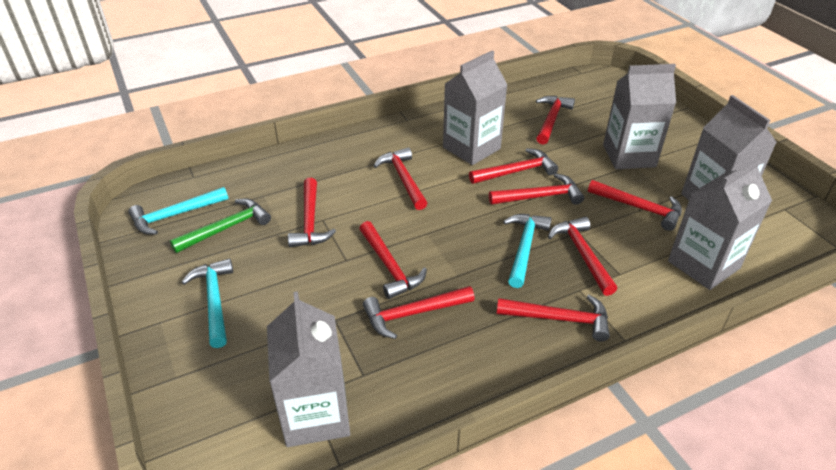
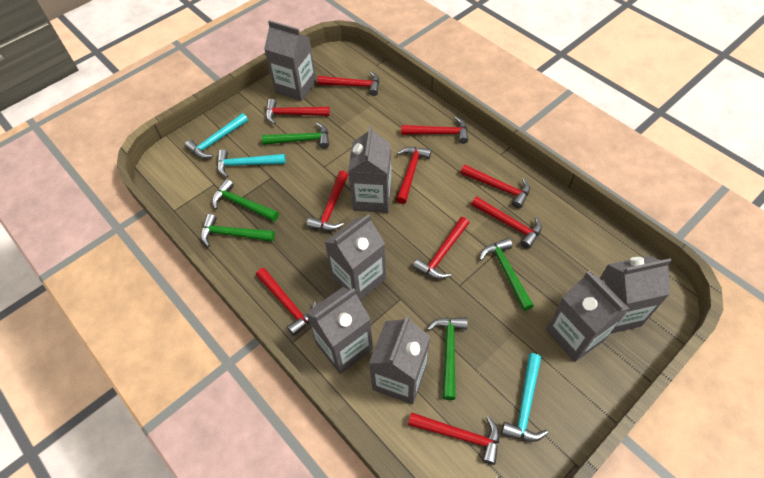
green hammer: 1 -> 5
grey carton: 5 -> 7

